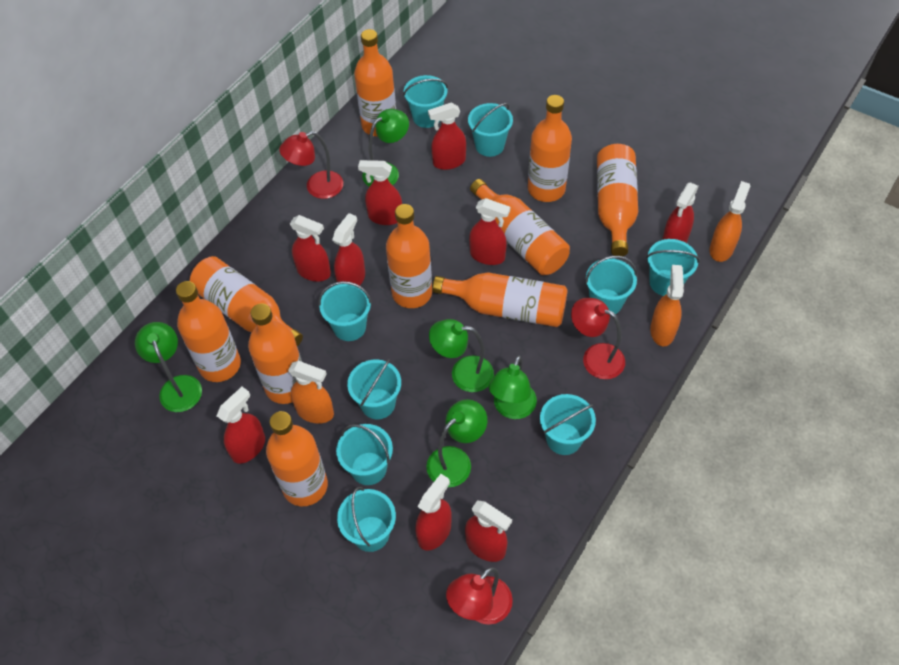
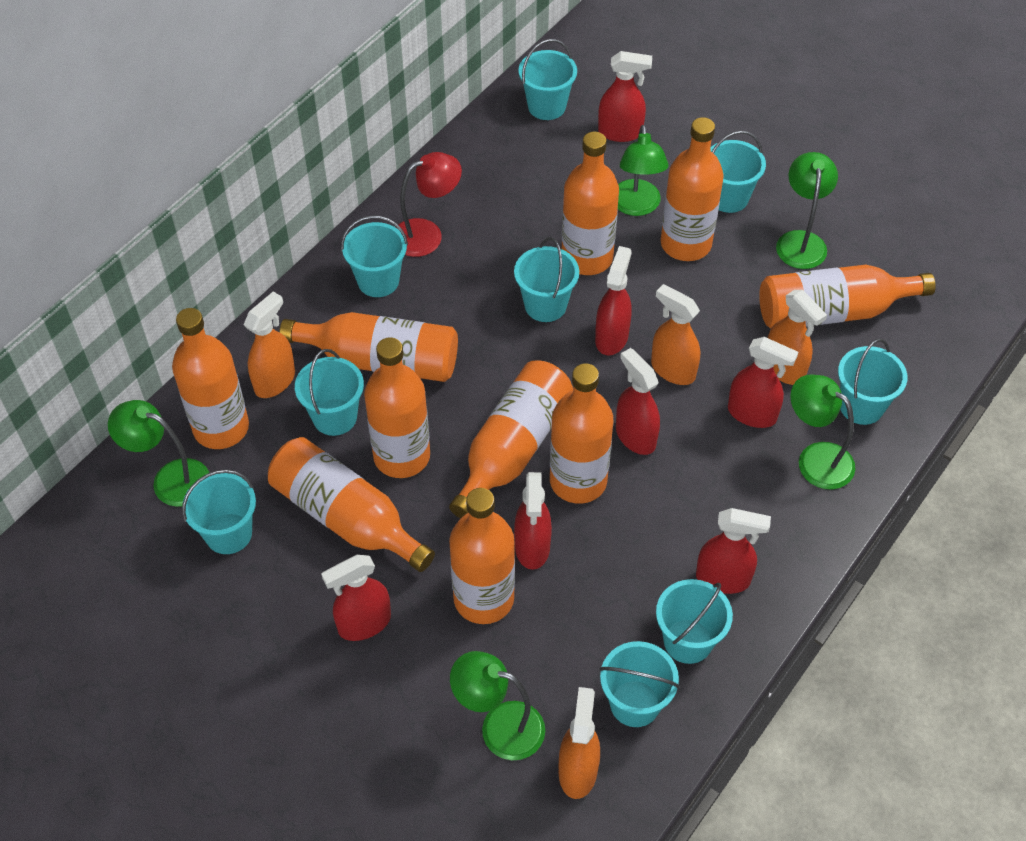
orange spray bottle: 3 -> 4
red lamp: 3 -> 1
red spray bottle: 9 -> 7

